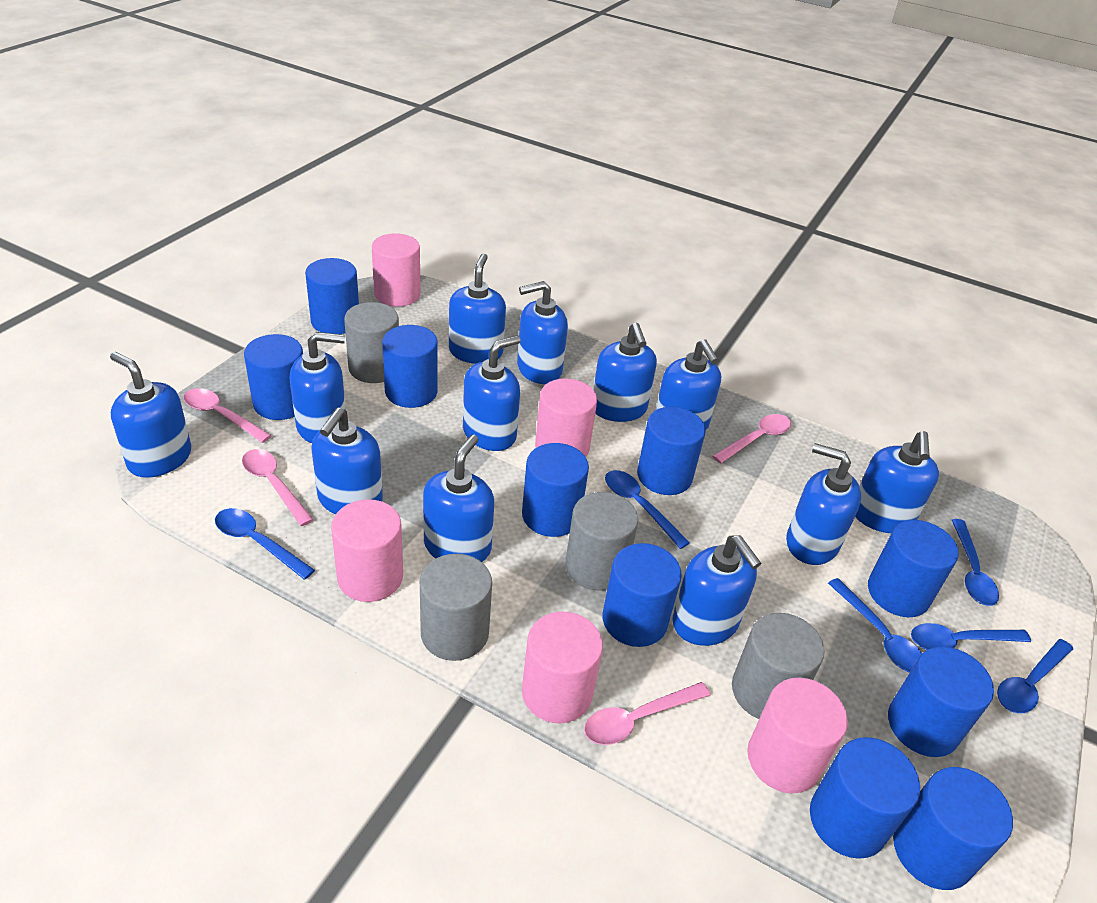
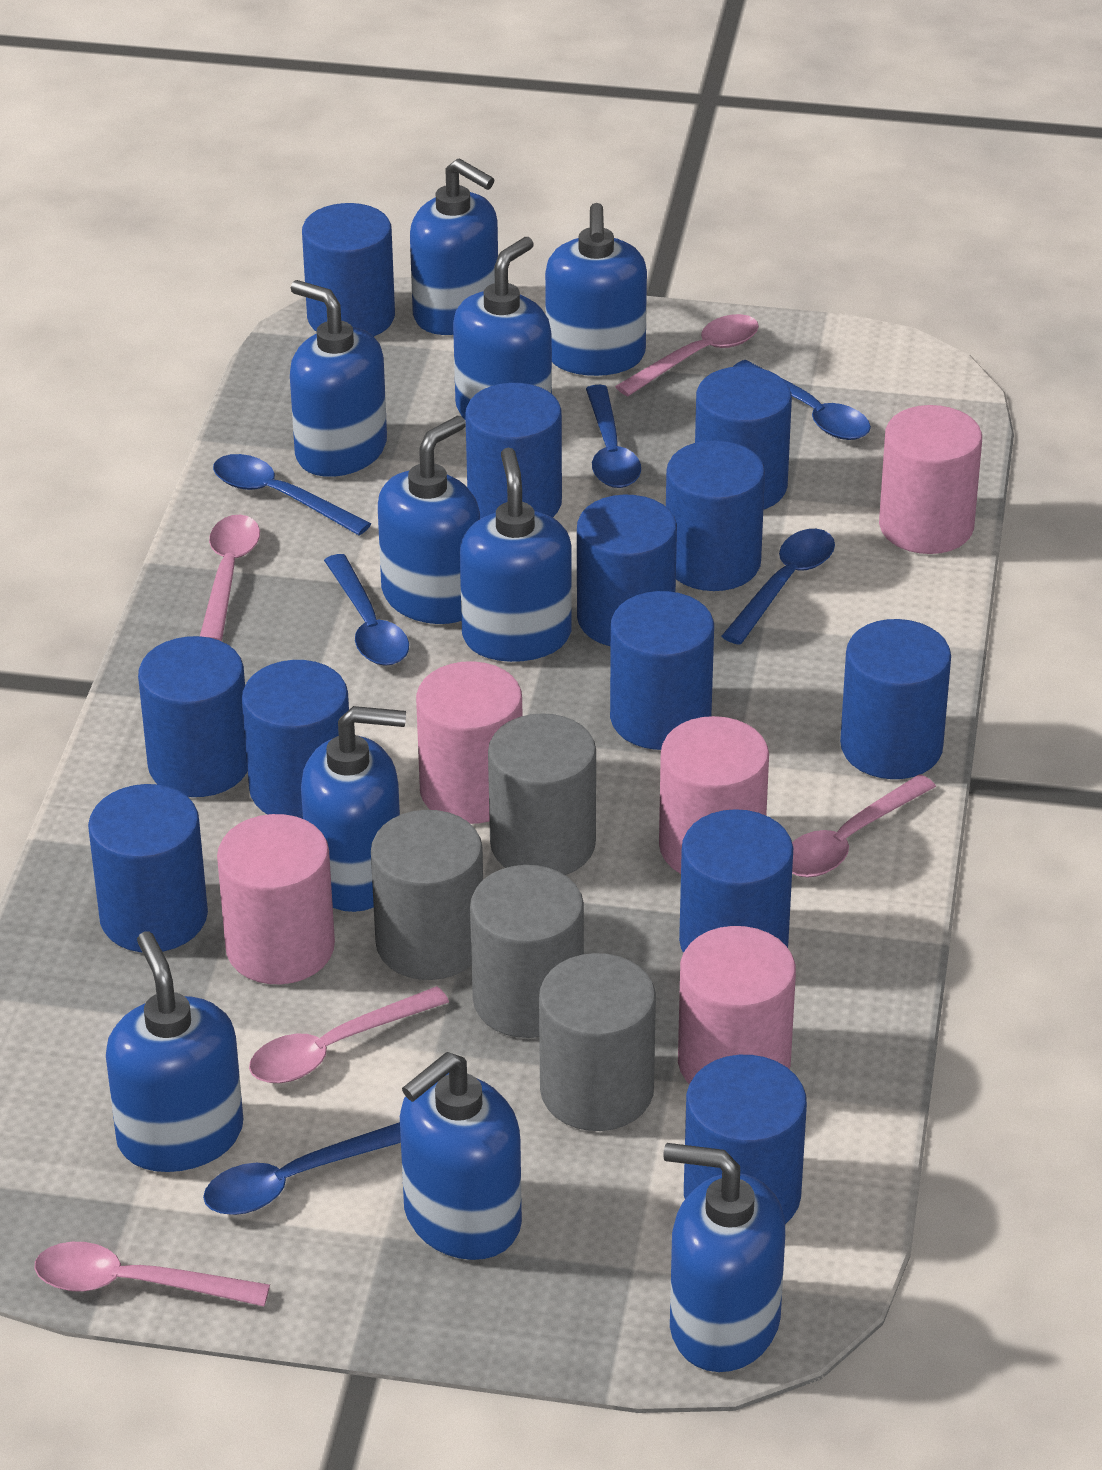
blue cylinder: 10 -> 12
blue soap dispenser: 12 -> 10
pink spoon: 4 -> 5

